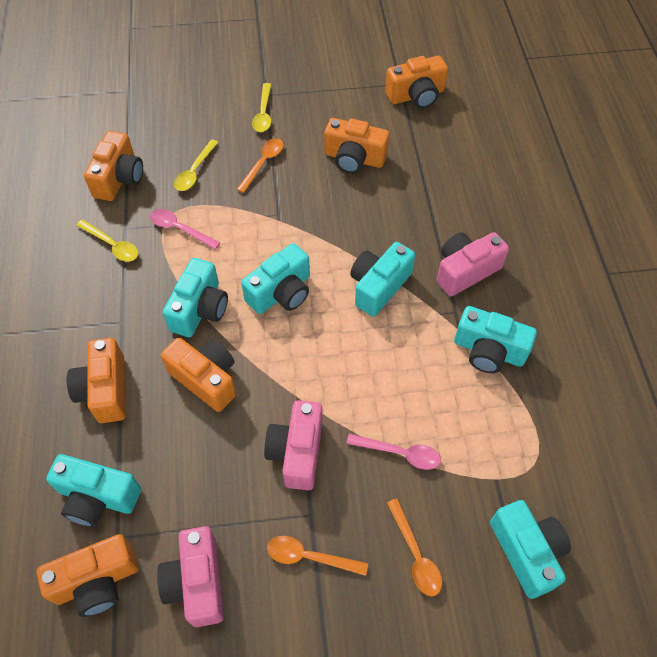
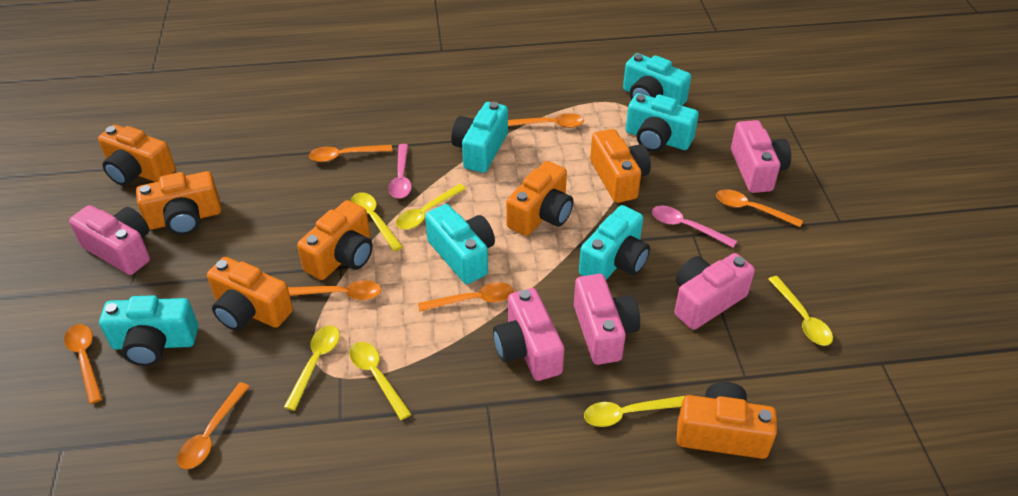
orange camera: 6 -> 7
orange spoon: 3 -> 7
pink camera: 3 -> 5
yellow spoon: 3 -> 6

